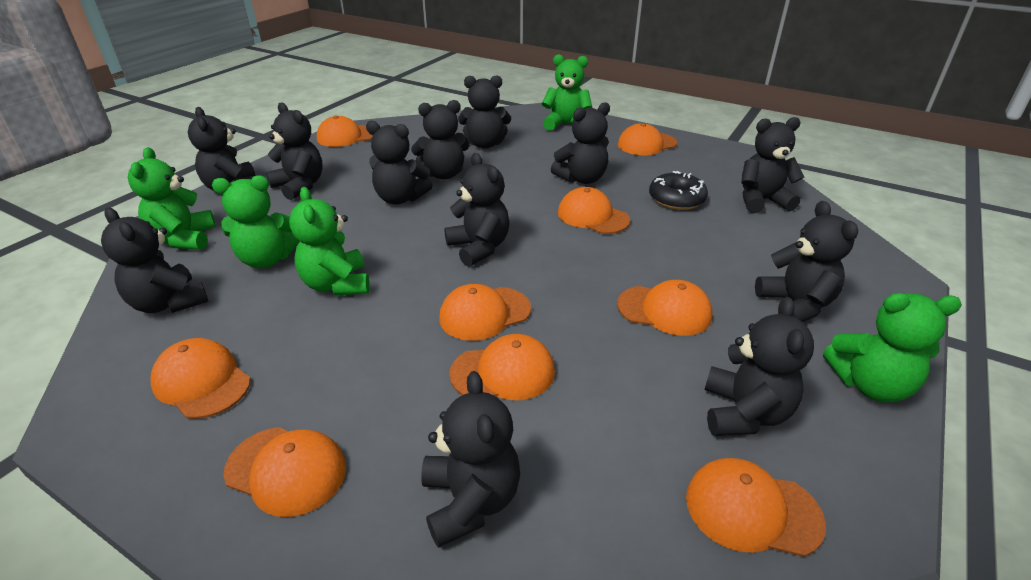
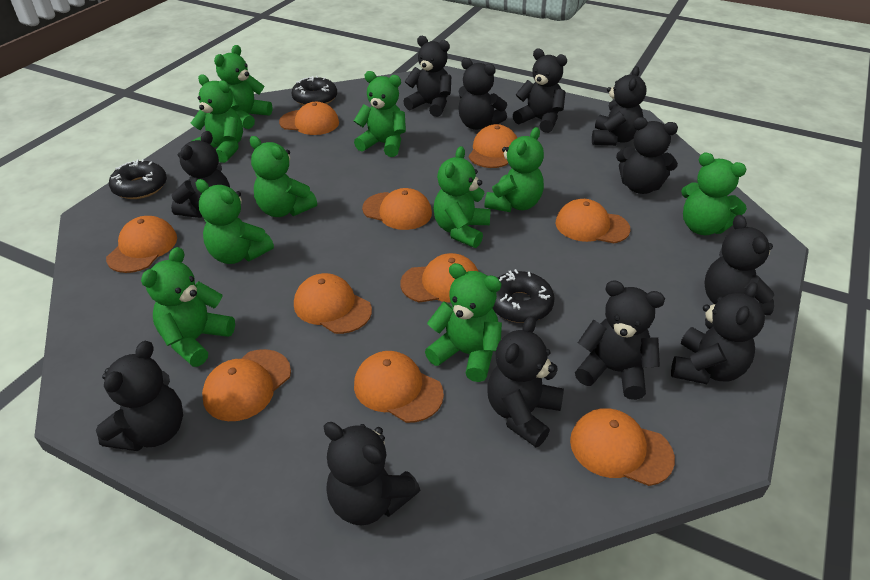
black donut: 1 -> 3
green teddy bear: 5 -> 10
orange cap: 9 -> 10

